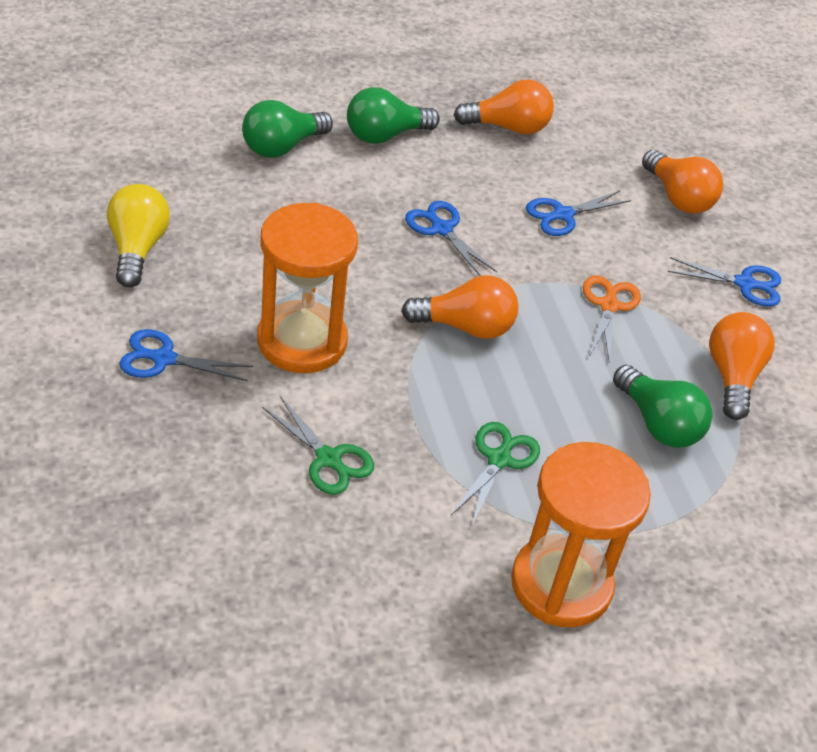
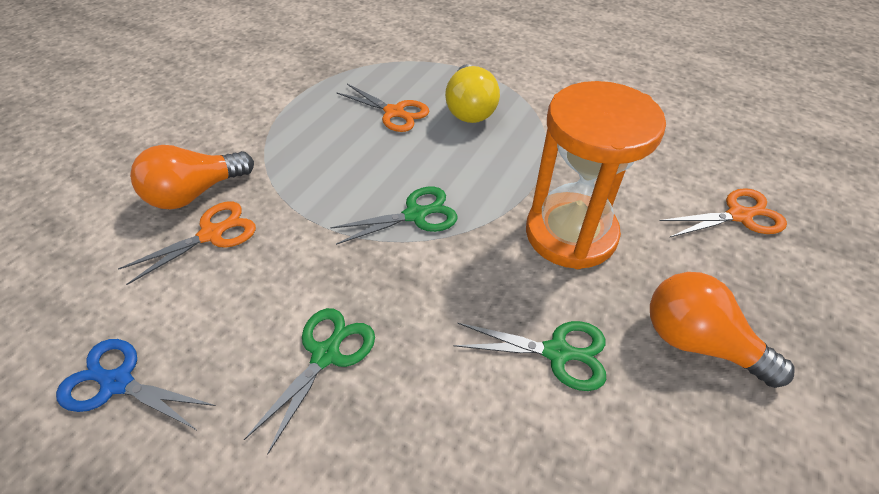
blue scissors: 4 -> 1
green light bulb: 3 -> 0
green scissors: 2 -> 3
orange hourglass: 2 -> 1
orange light bulb: 4 -> 2
orange scissors: 1 -> 3

